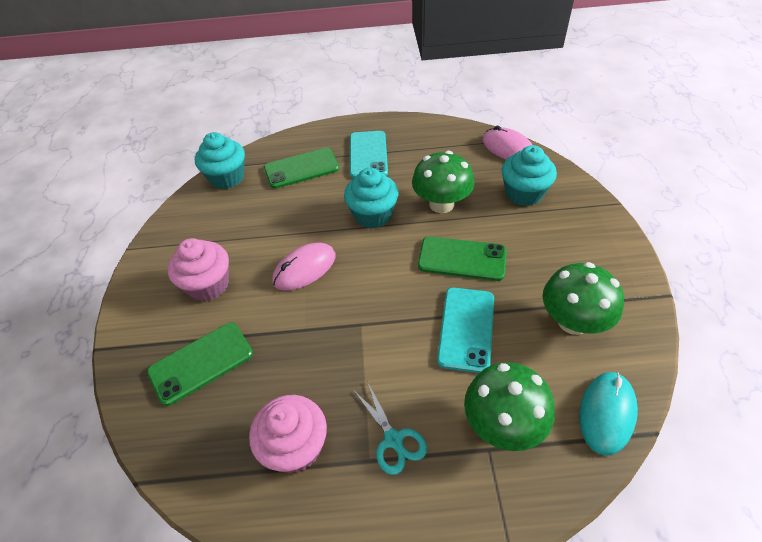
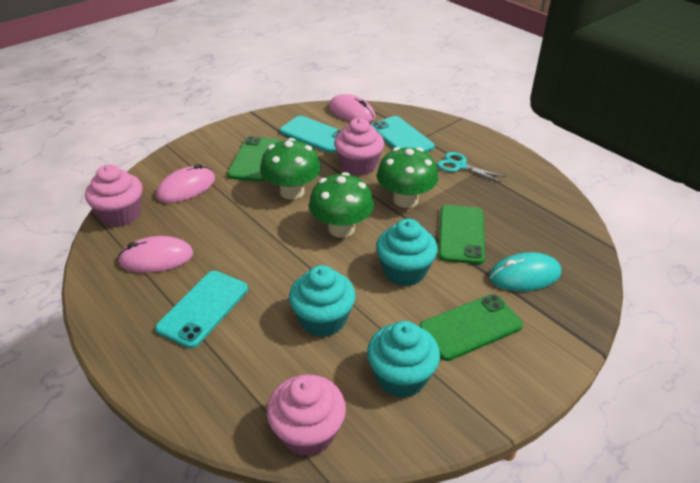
pink cupcake: 2 -> 3
pink mouse: 2 -> 3
turquoise phone: 2 -> 3

